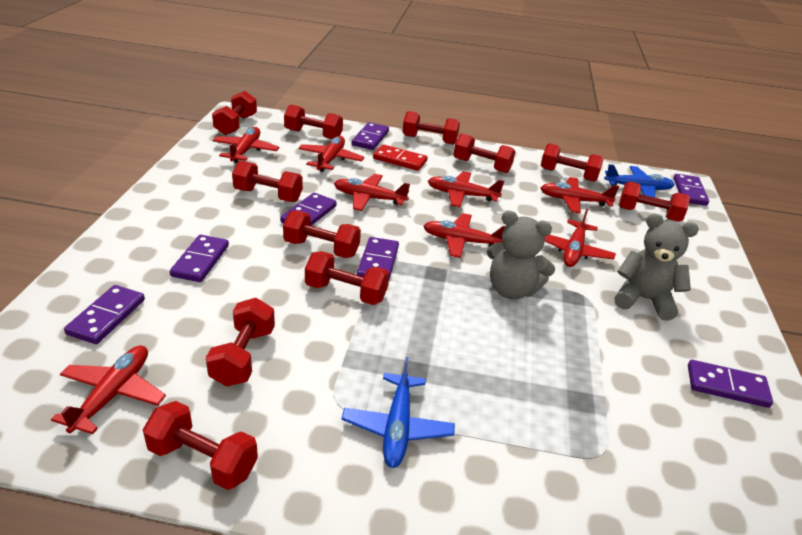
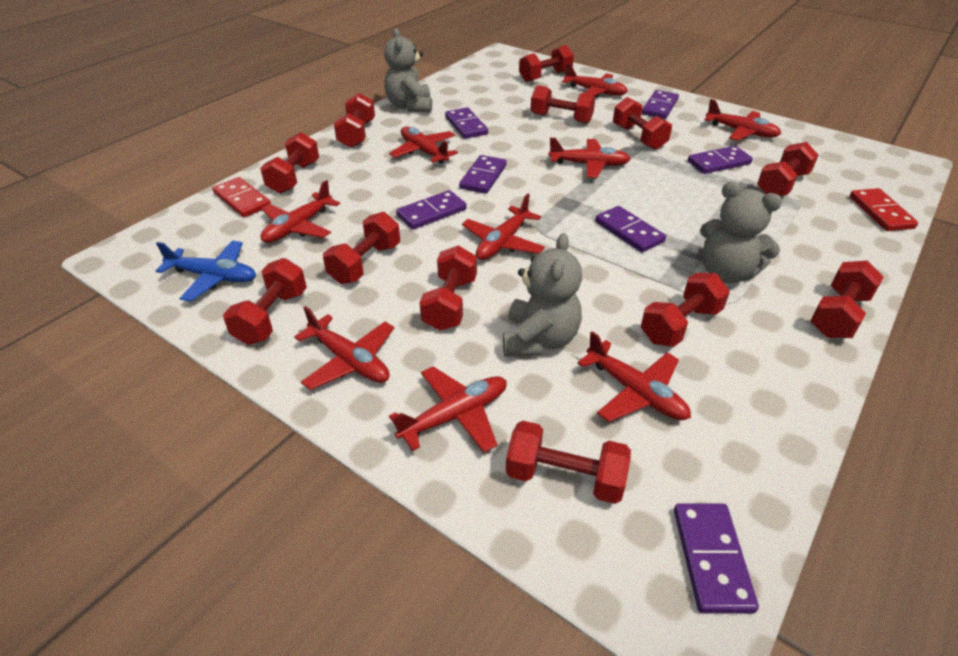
blue plane: 2 -> 1
grey teddy bear: 2 -> 3
red domino: 1 -> 2
red dumbbell: 11 -> 12
red plane: 8 -> 9

